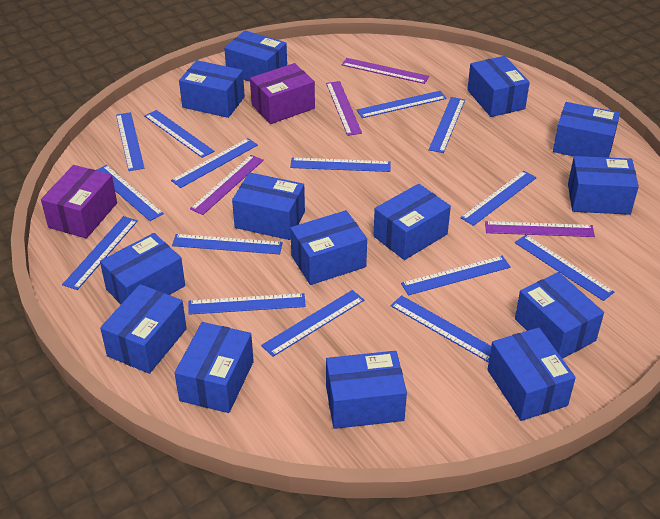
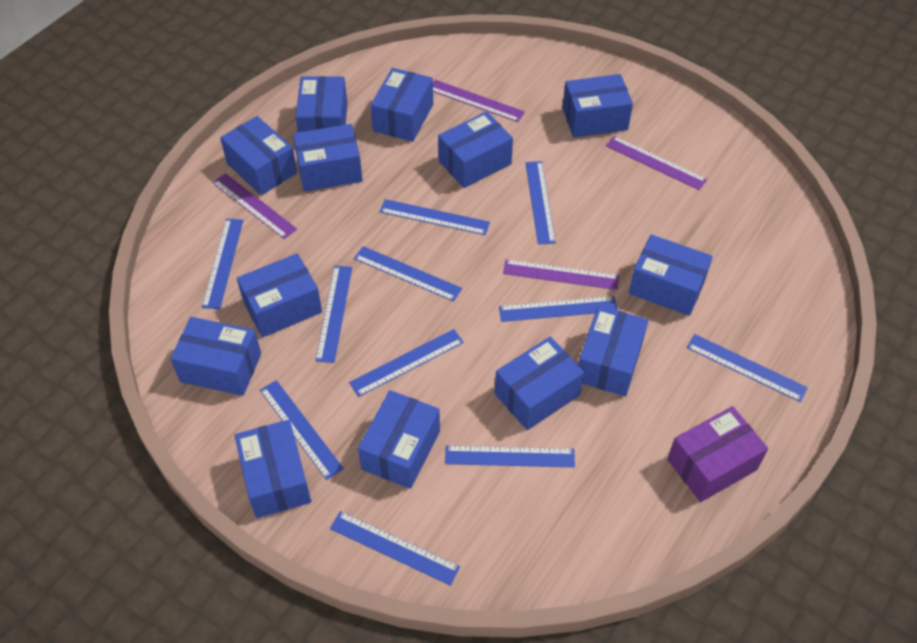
blue box: 14 -> 13
blue ruler: 15 -> 11
purple box: 2 -> 1

